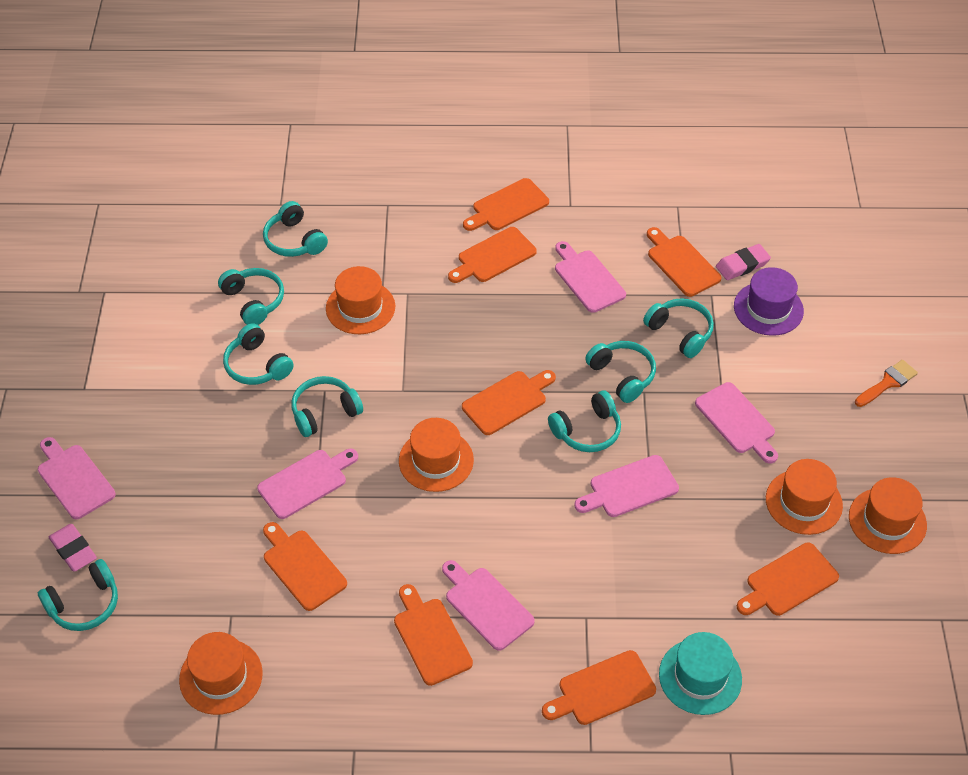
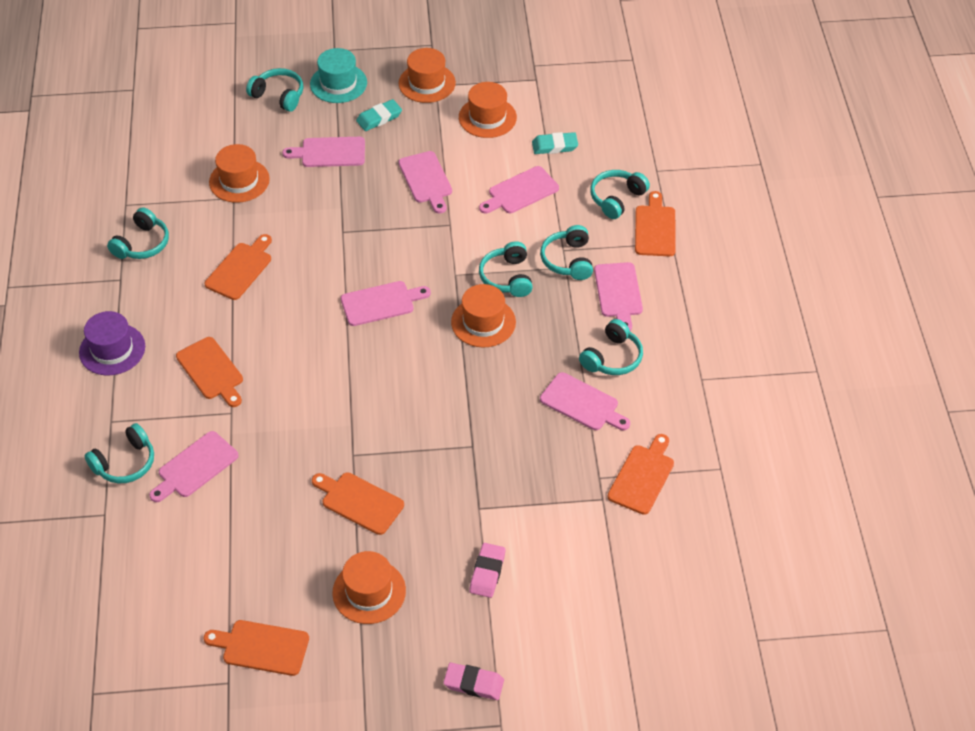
orange brush: 1 -> 0
orange cutting board: 8 -> 6
pink cutting board: 6 -> 7
turquoise eraser: 0 -> 2
turquoise headphones: 8 -> 7

